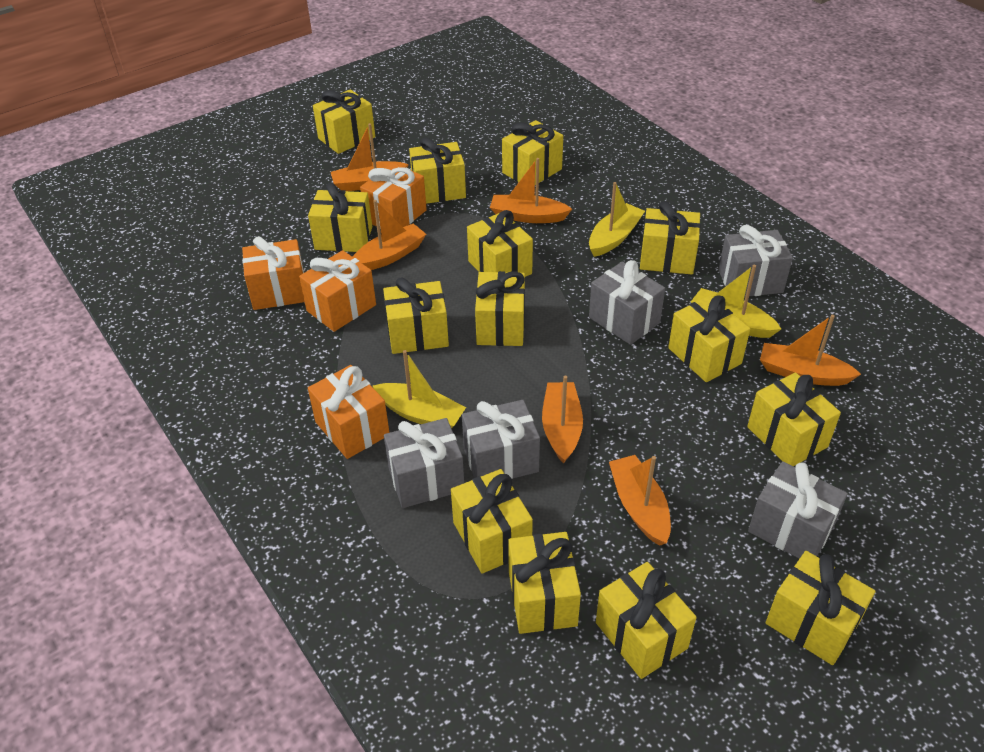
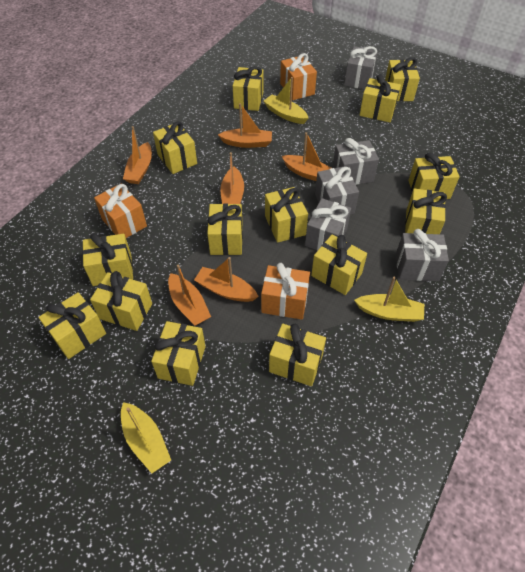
orange gift: 4 -> 3

